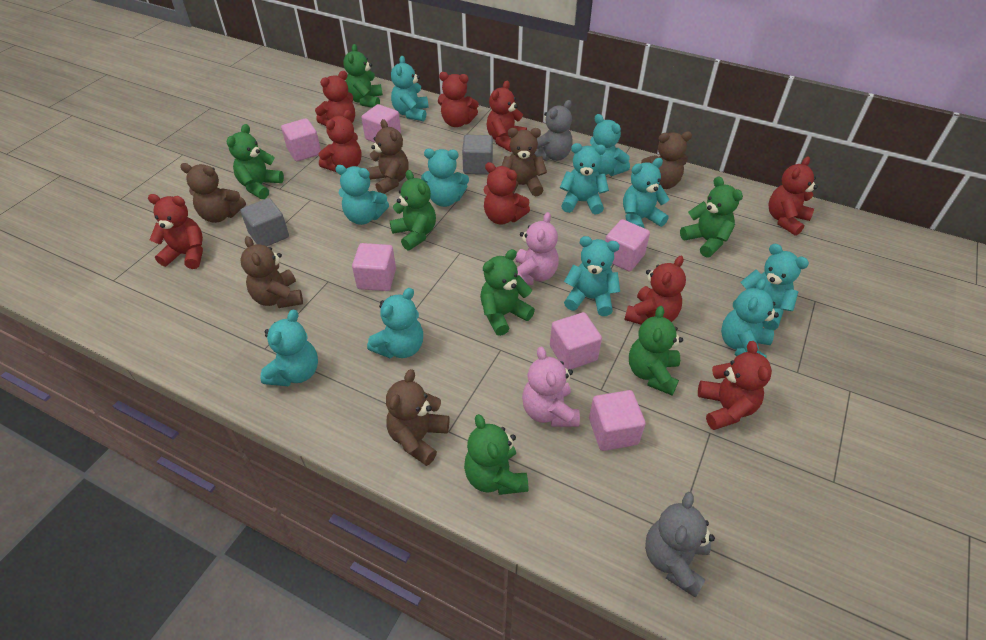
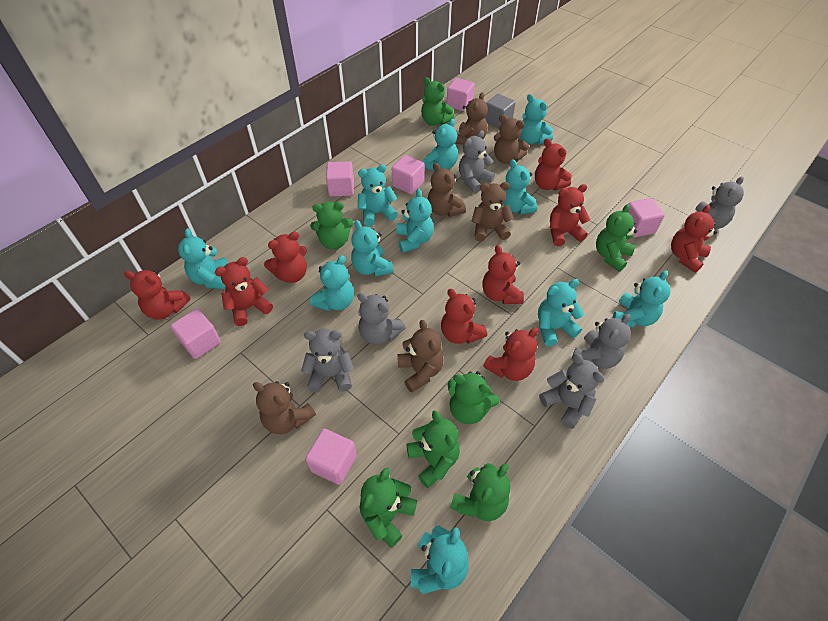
grey cube: 2 -> 1
grey teddy bear: 2 -> 6
pink teddy bear: 2 -> 0

